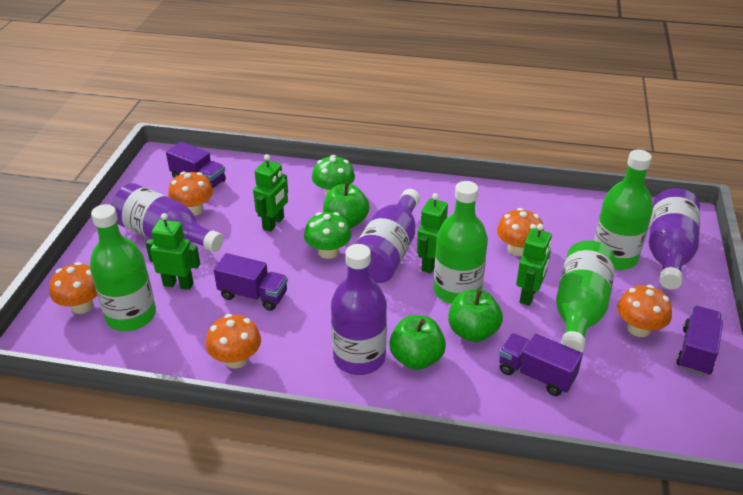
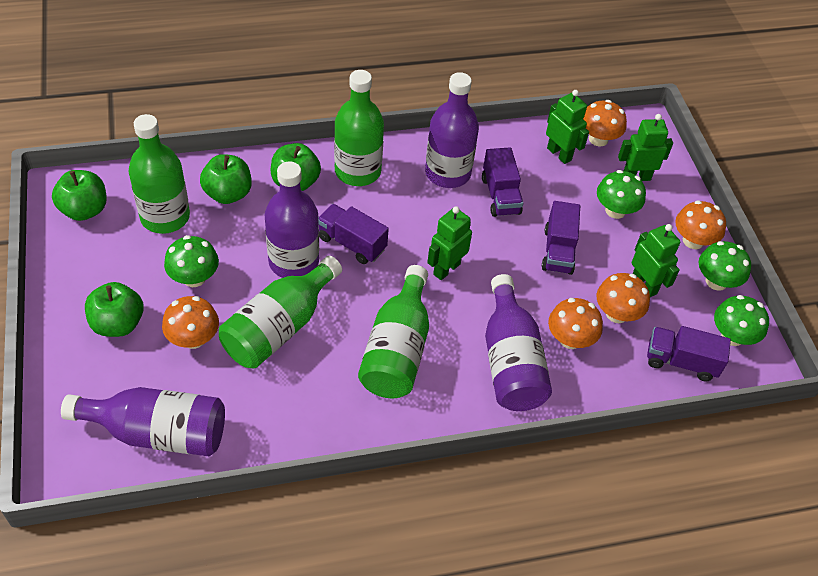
green apple: 3 -> 4
green mushroom: 2 -> 4

